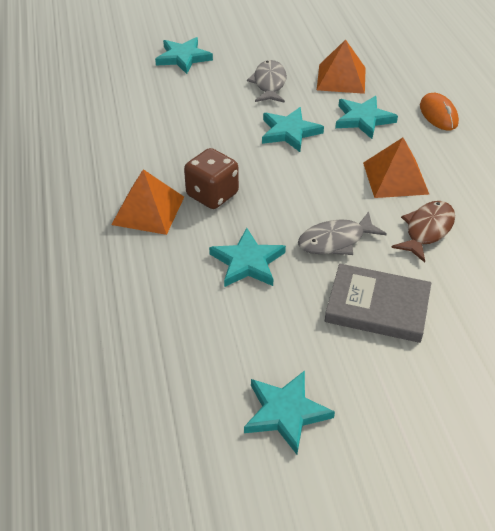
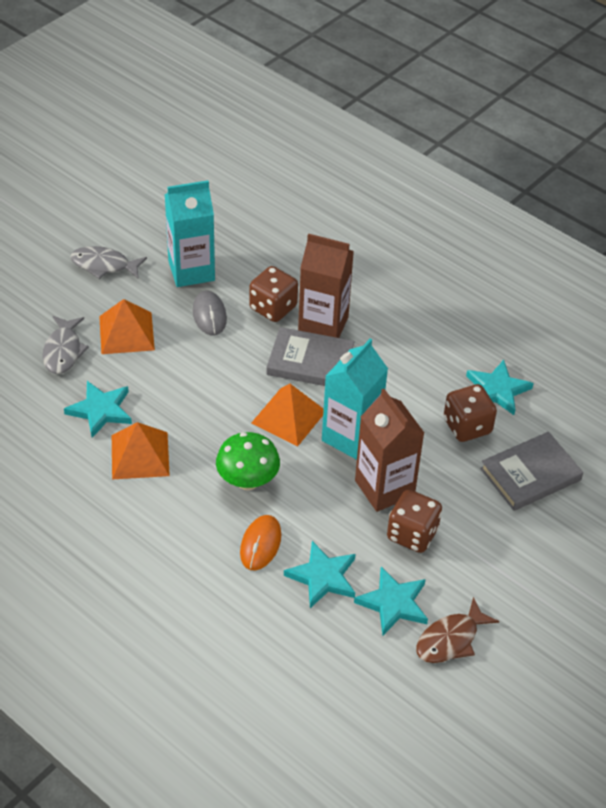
brown carton: 0 -> 2
brown dice: 1 -> 3
green mushroom: 0 -> 1
grey book: 1 -> 2
grey mouse: 0 -> 1
turquoise carton: 0 -> 2
turquoise star: 5 -> 4

